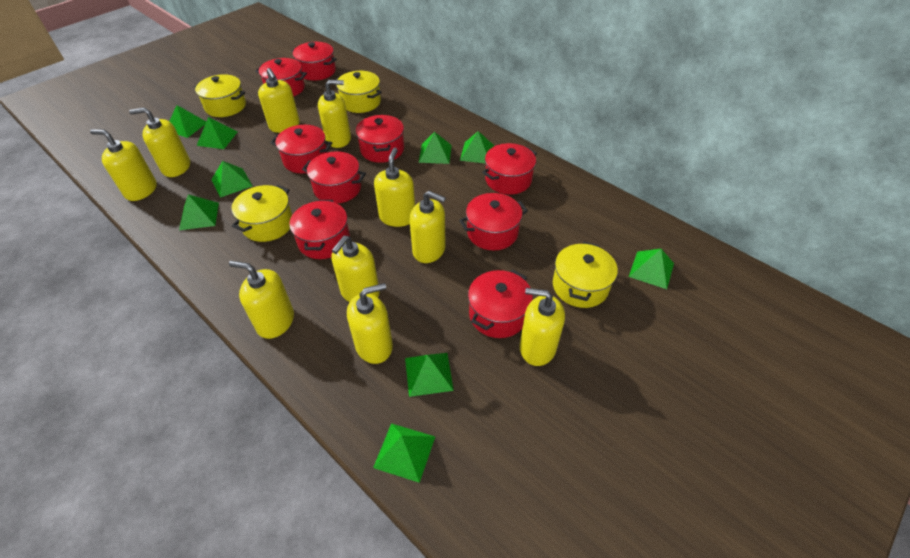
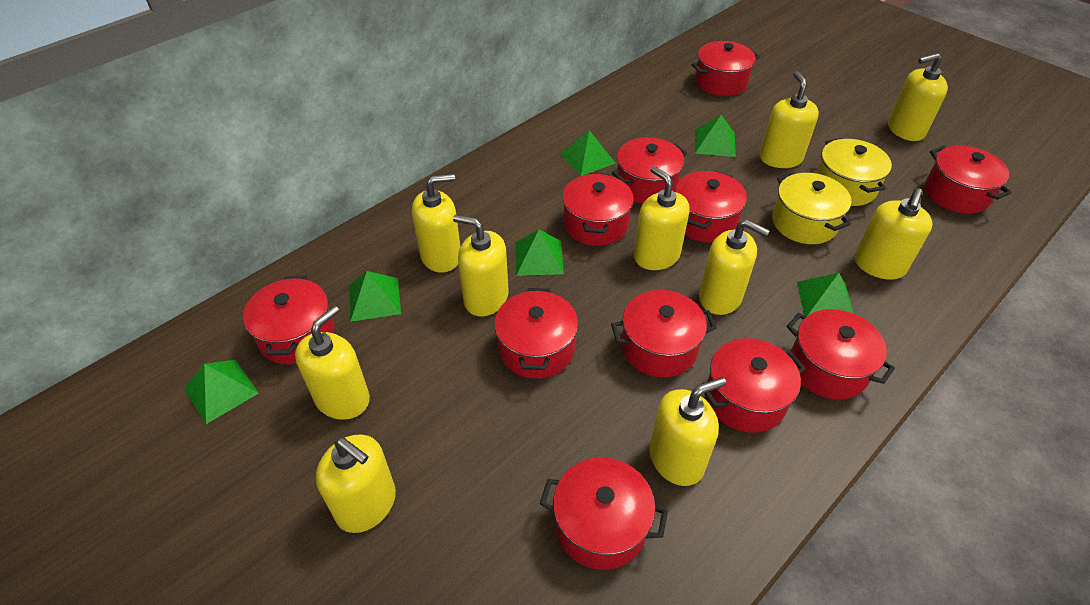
green pyramid: 9 -> 6
red pot: 9 -> 11
yellow pot: 4 -> 2

